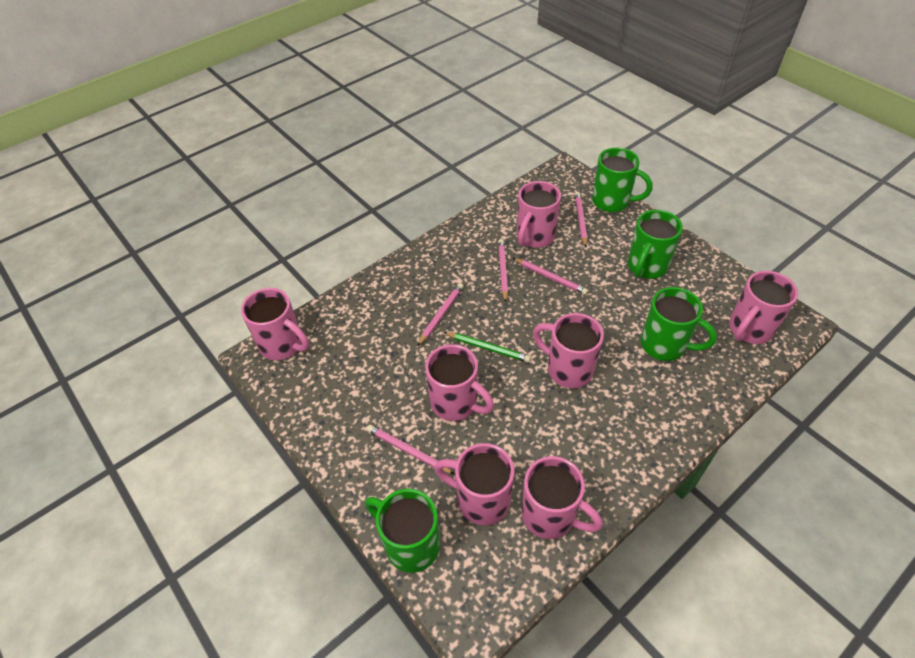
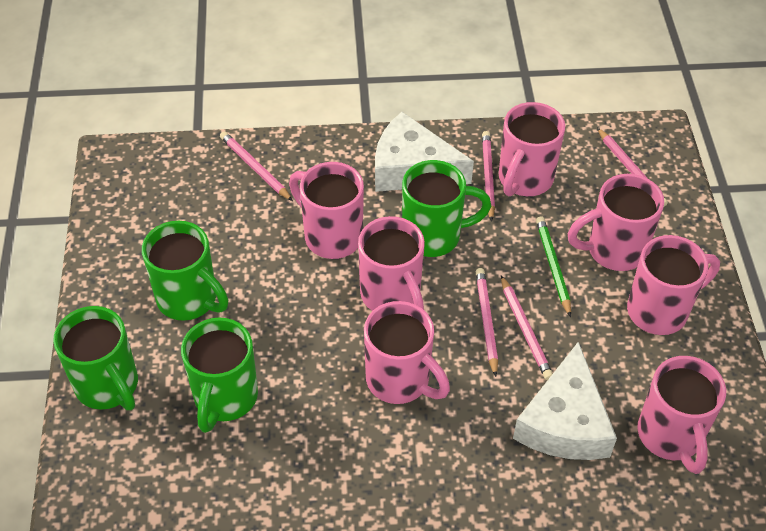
white cheese: 0 -> 2

